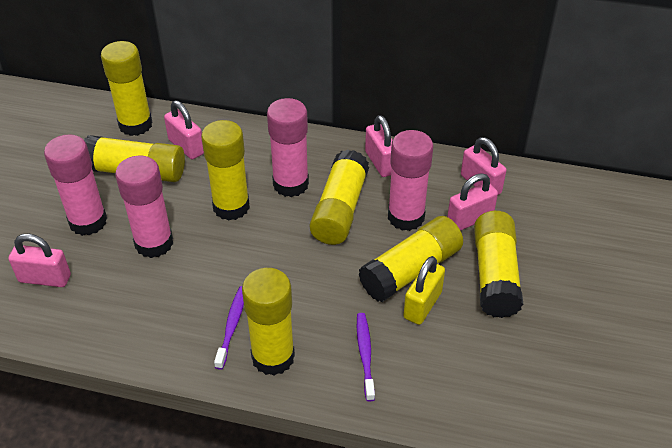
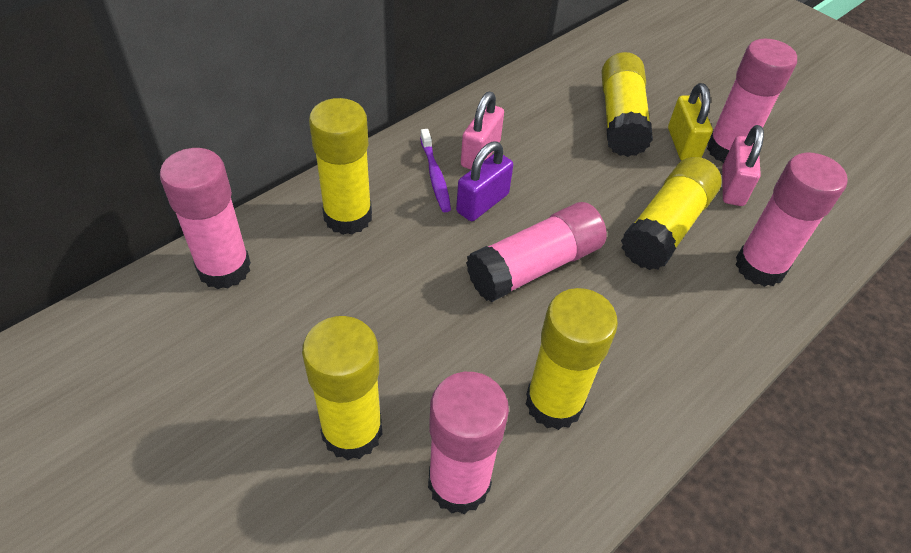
pink glue stick: 4 -> 5
pink padlock: 5 -> 2
purple padlock: 0 -> 1
purple toothbrush: 2 -> 1
yellow glue stick: 7 -> 5

